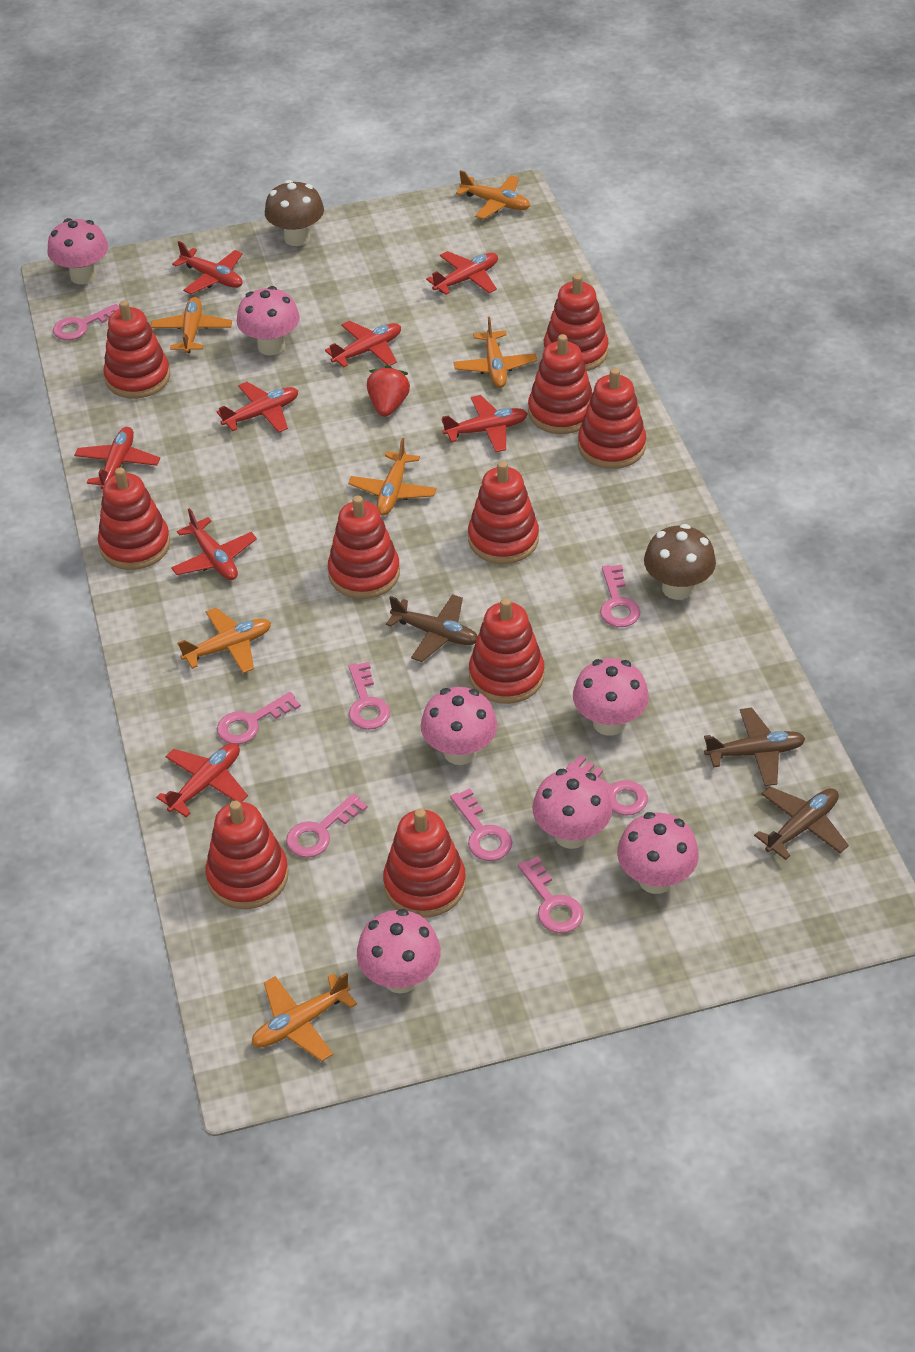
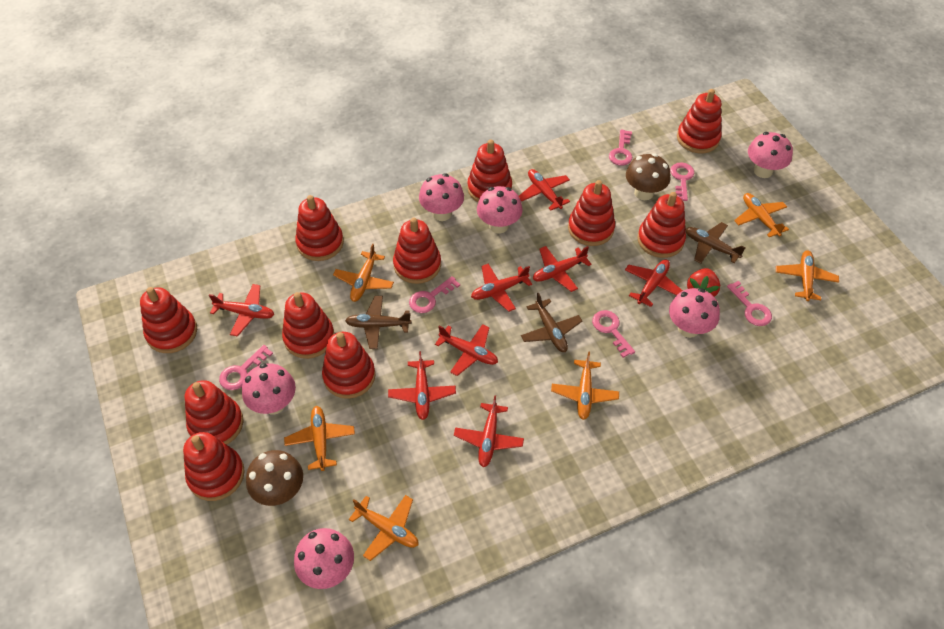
pink key: 8 -> 6
pink mushroom: 7 -> 6
red stacking toy: 10 -> 11

